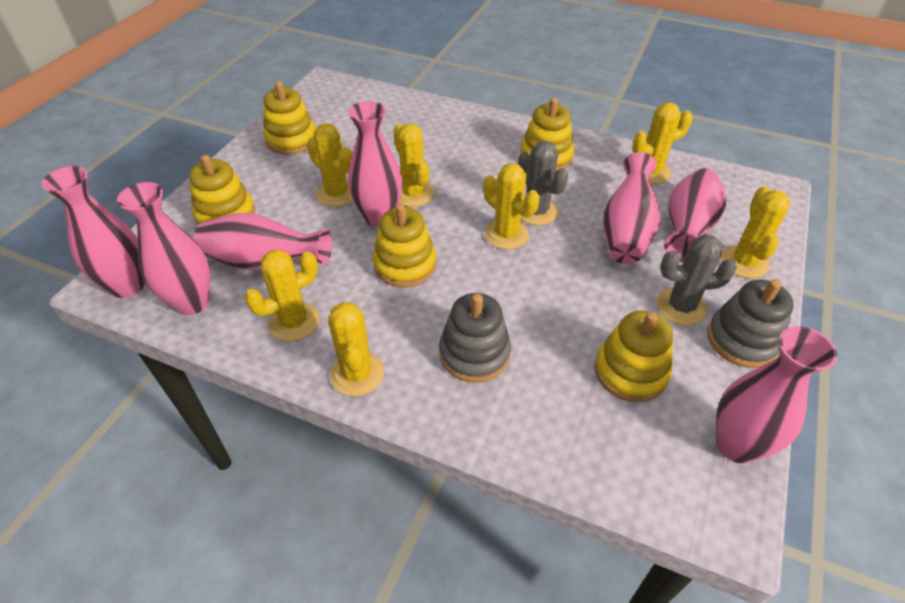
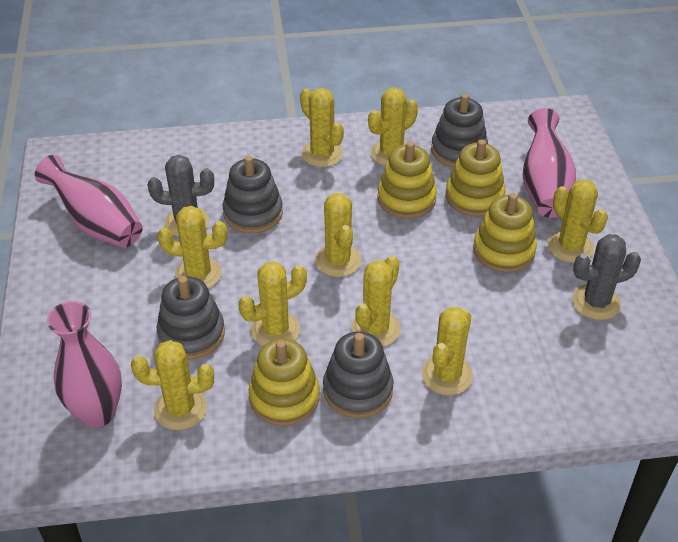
grey stacking toy: 2 -> 4
pink vase: 7 -> 3
yellow cactus: 7 -> 9
yellow stacking toy: 5 -> 4

